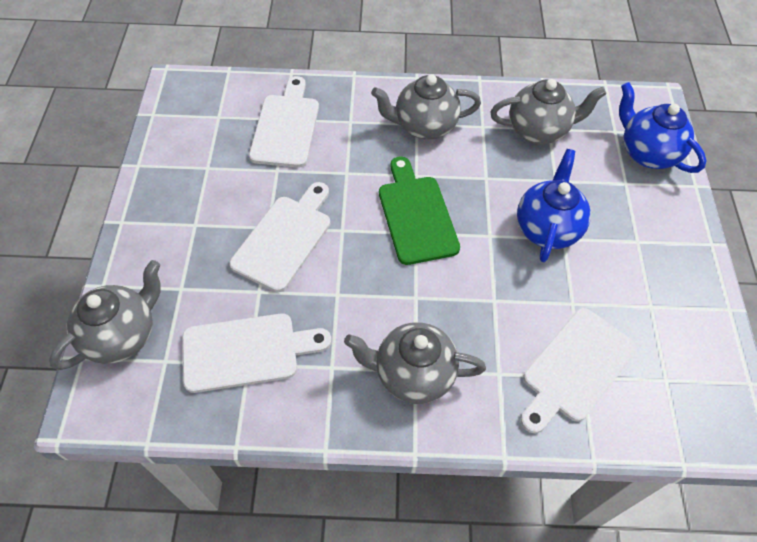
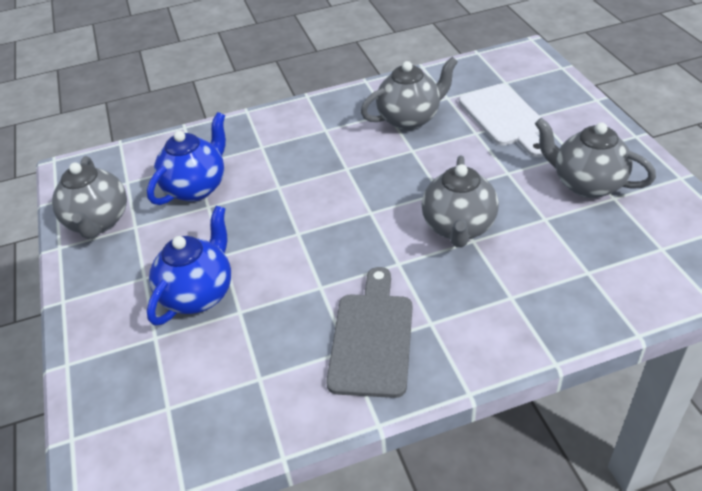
green cutting board: 1 -> 0
grey cutting board: 0 -> 1
white cutting board: 4 -> 1

